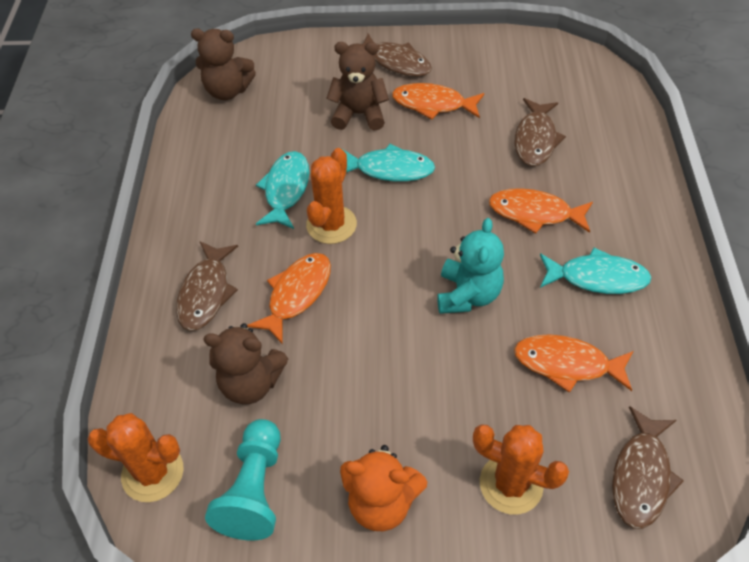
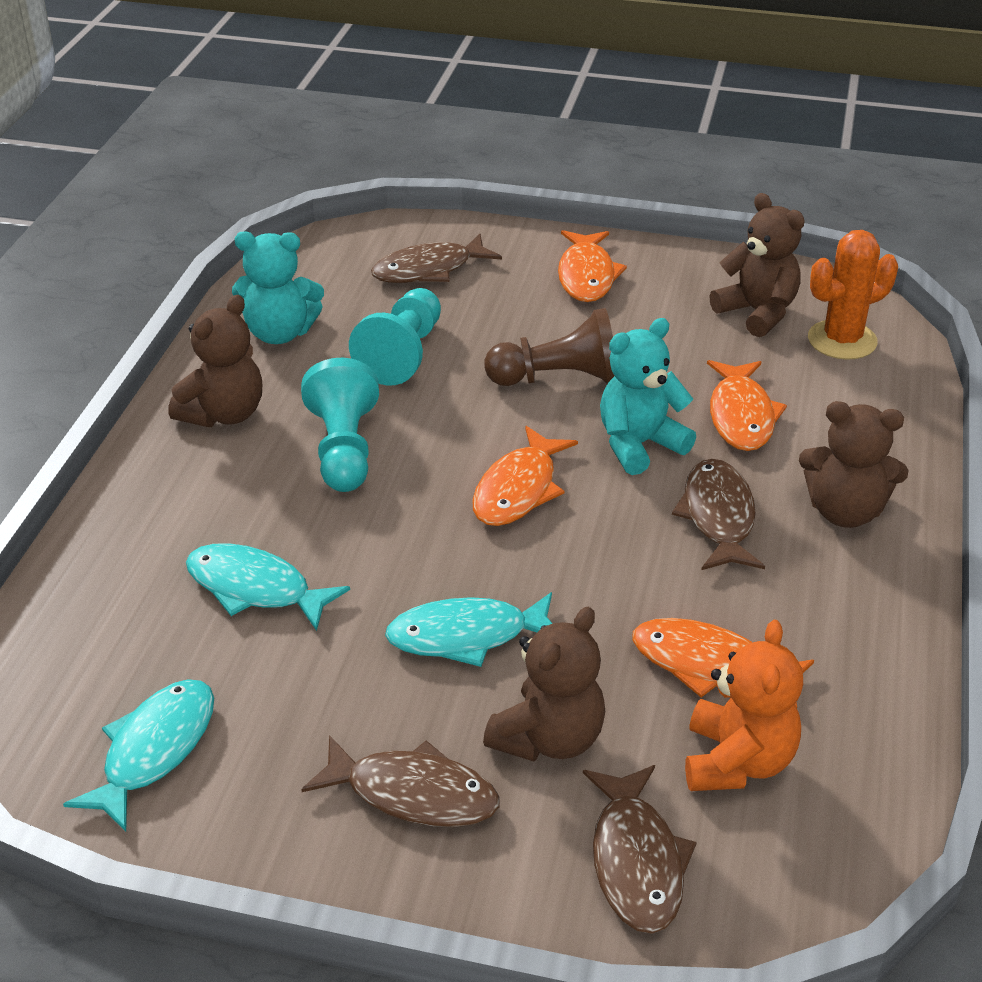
brown pawn: 0 -> 1
brown teddy bear: 3 -> 4
orange cactus: 3 -> 1
turquoise pawn: 1 -> 2
turquoise teddy bear: 1 -> 2

